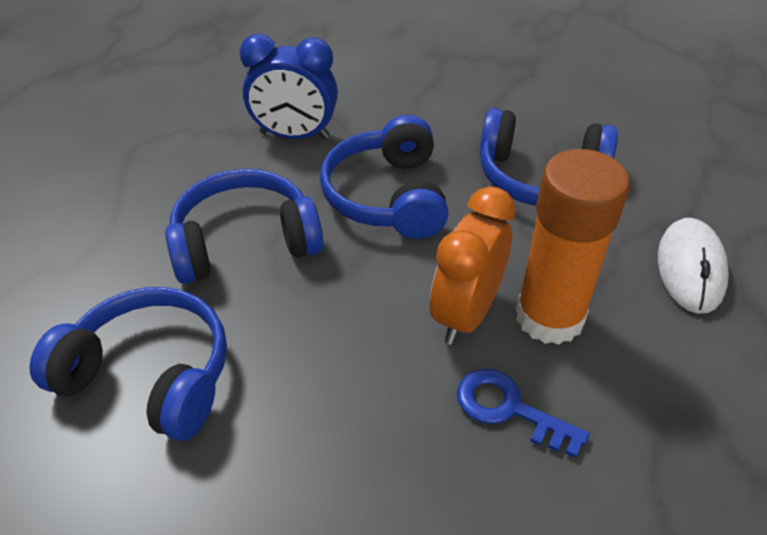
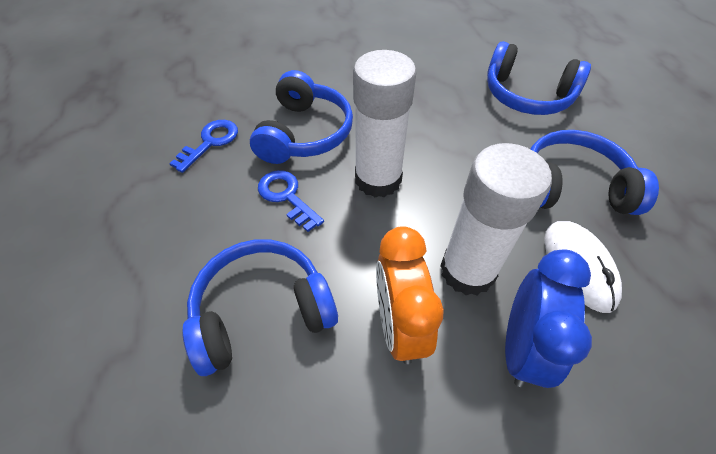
blue key: 1 -> 2
orange glue stick: 1 -> 0
white glue stick: 0 -> 2

